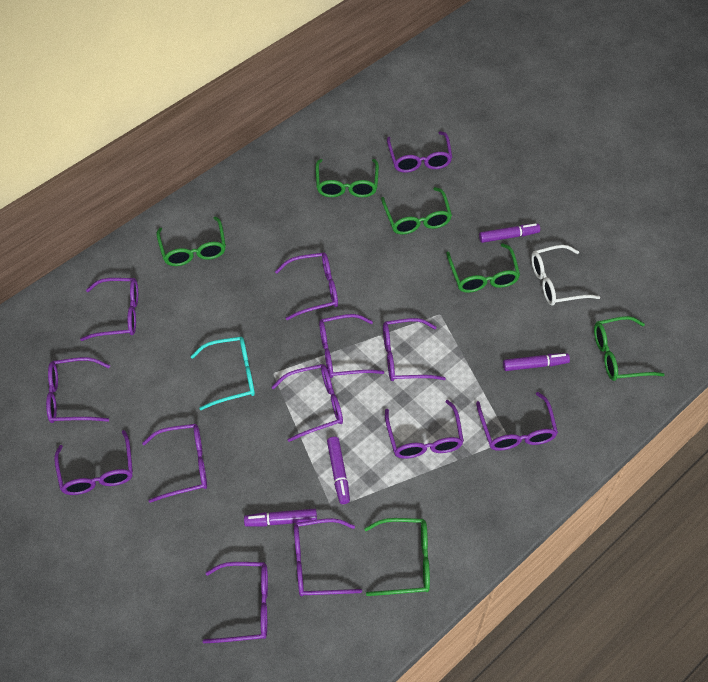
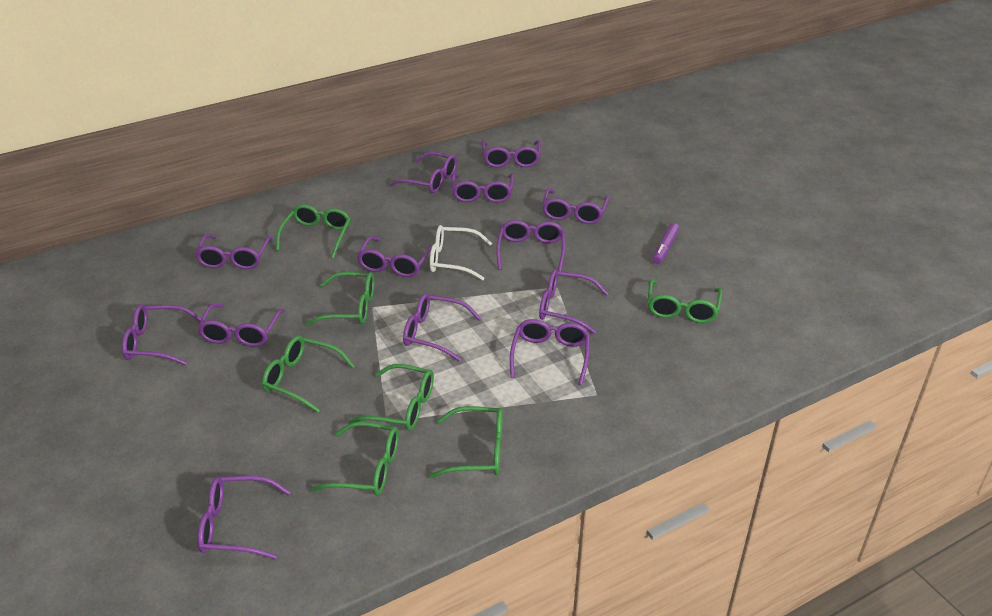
green glasses: 6 -> 7
purple marker: 4 -> 1
turquoise glasses: 1 -> 0

